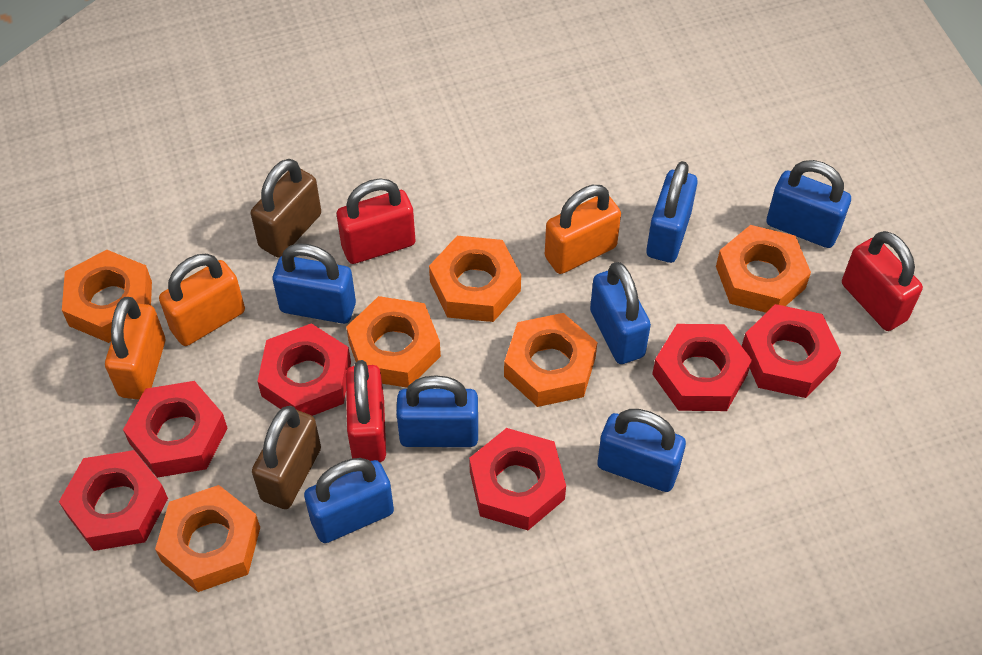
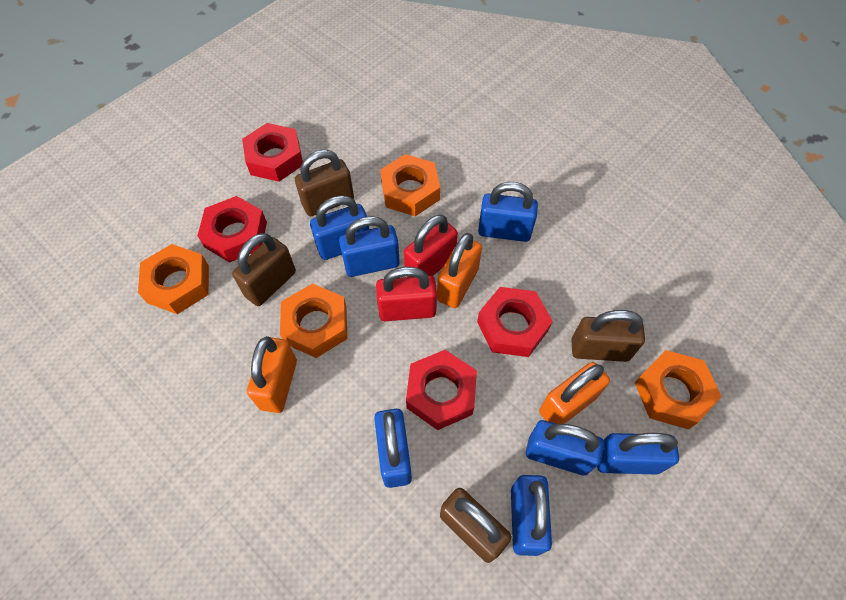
brown padlock: 2 -> 4
orange nut: 6 -> 4
red nut: 6 -> 4
red padlock: 3 -> 2

